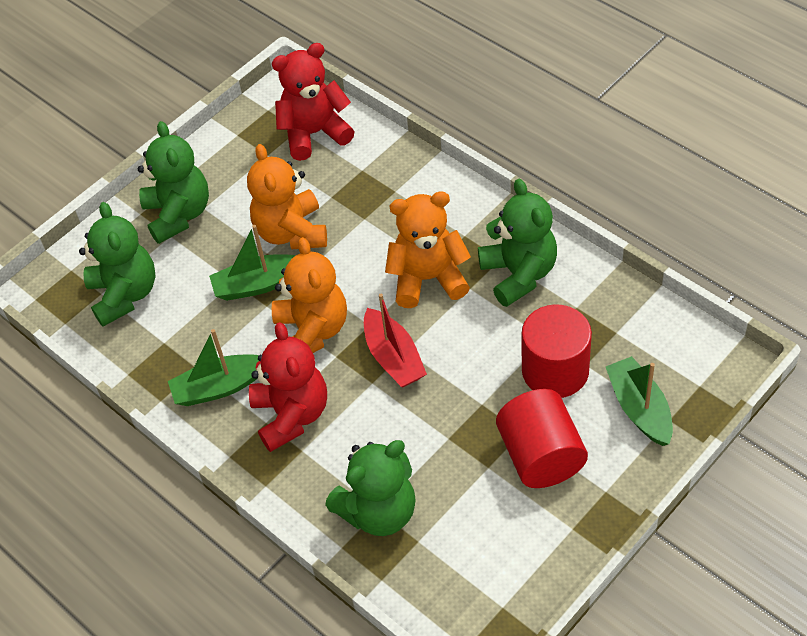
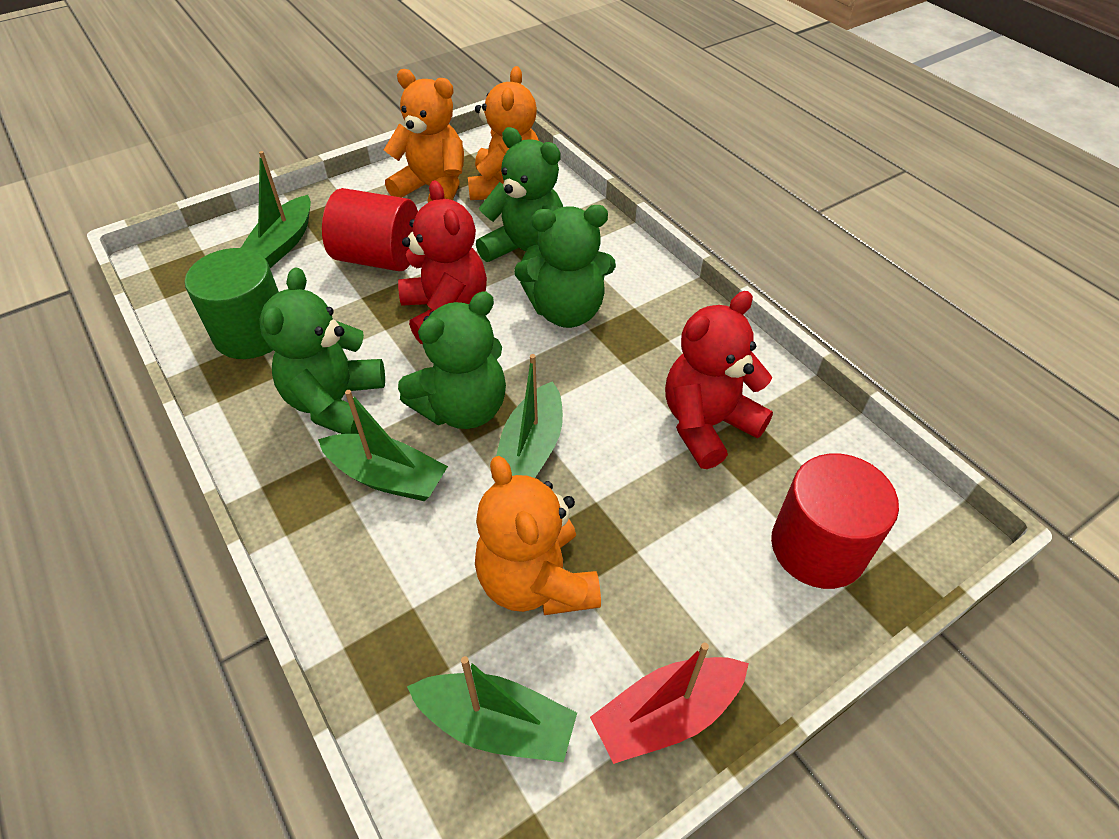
green boat: 3 -> 4
green cylinder: 0 -> 1

